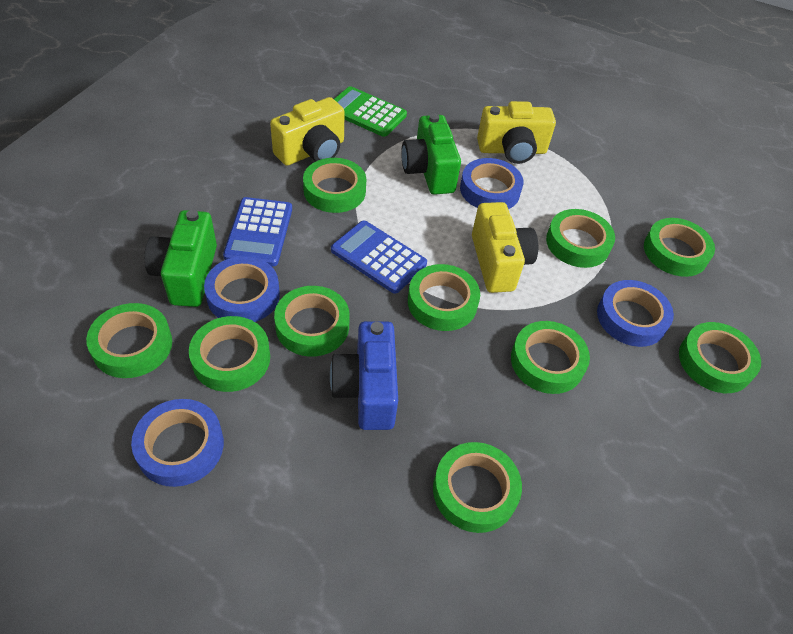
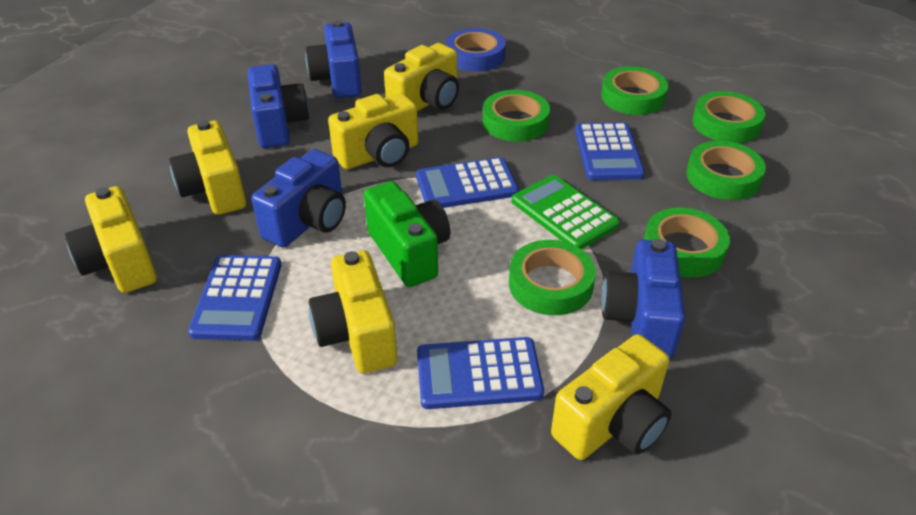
blue calculator: 2 -> 4
blue camera: 1 -> 4
blue tape: 4 -> 1
green camera: 2 -> 1
green tape: 10 -> 6
yellow camera: 3 -> 6

